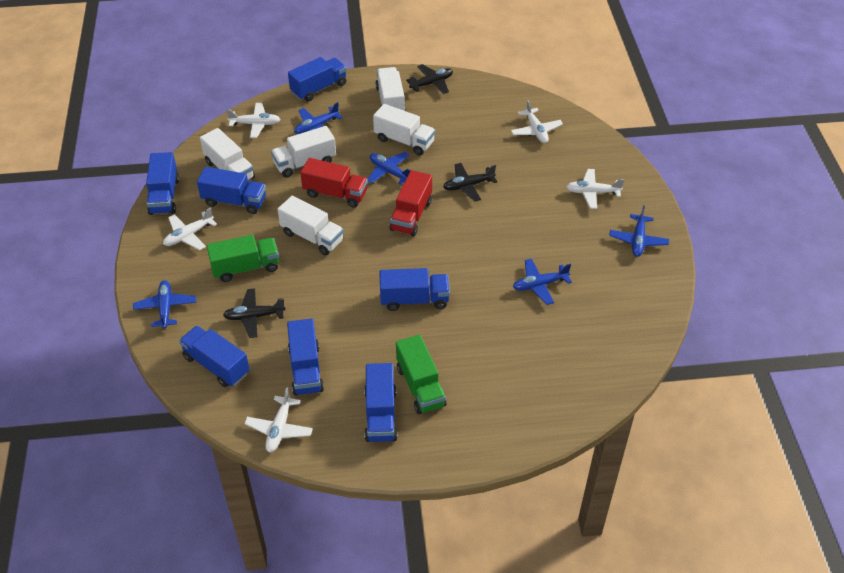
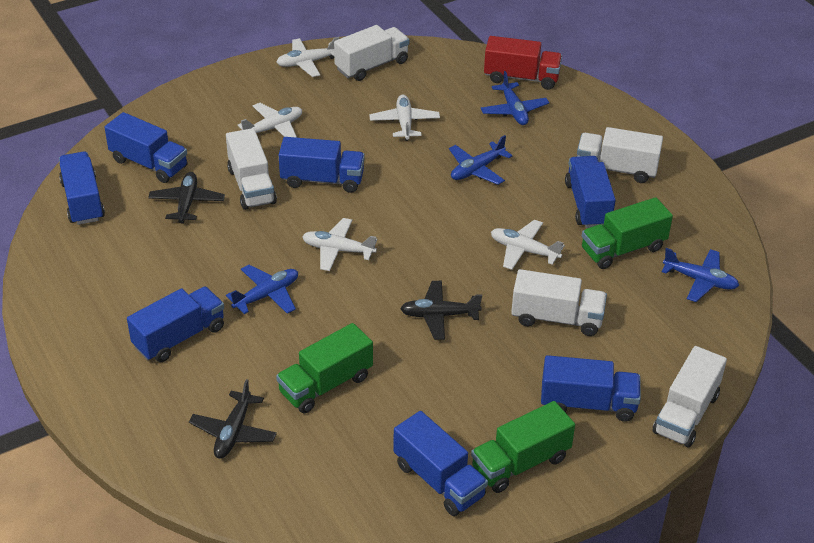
blue plane: 5 -> 4
green truck: 2 -> 3
red truck: 2 -> 1

